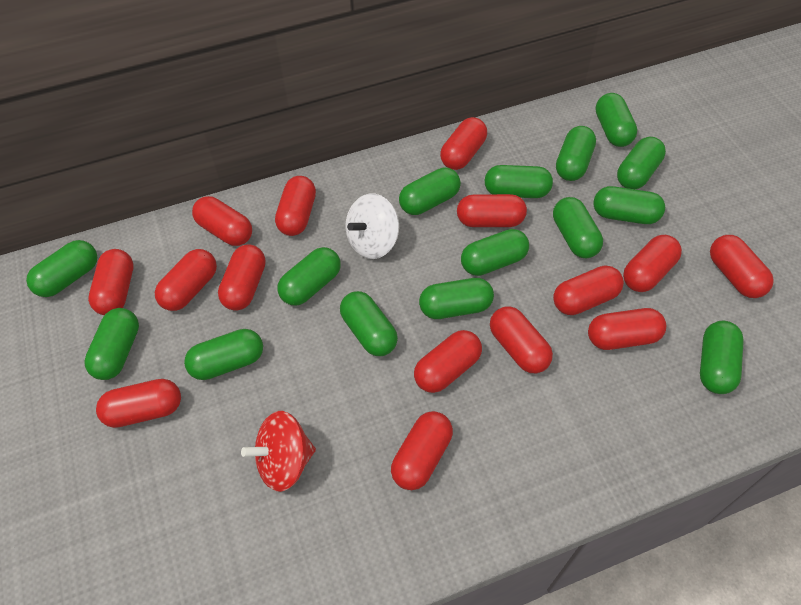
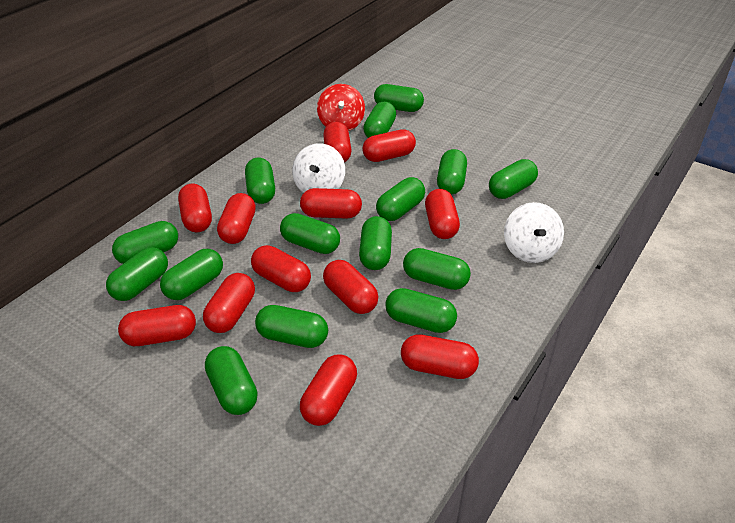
red capsule: 15 -> 12
white spinning top: 1 -> 2

